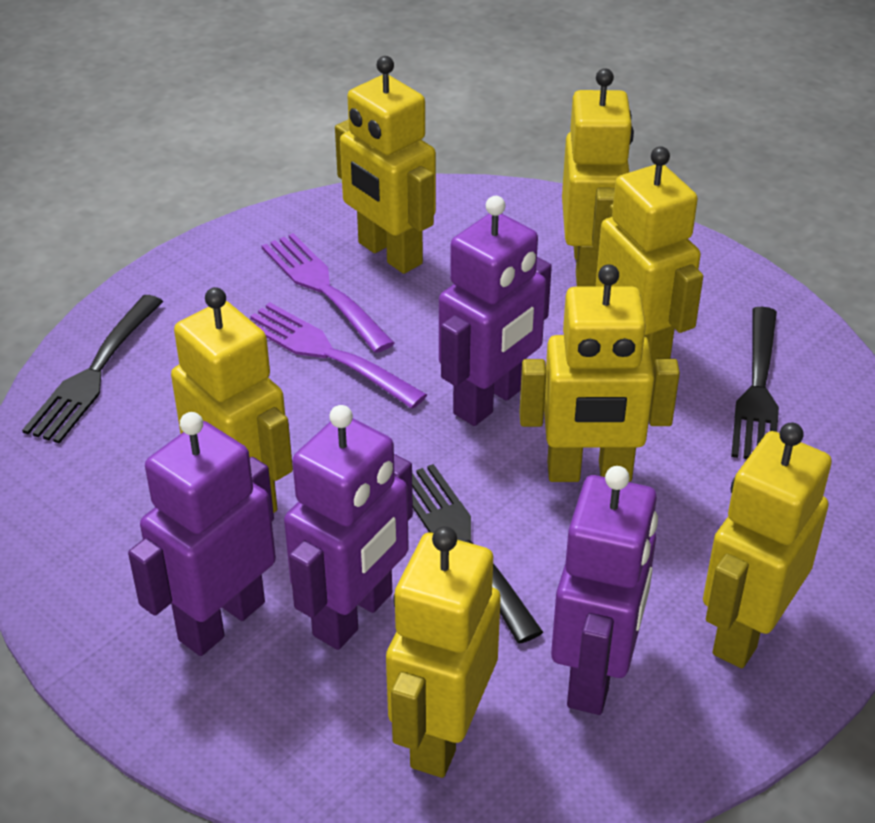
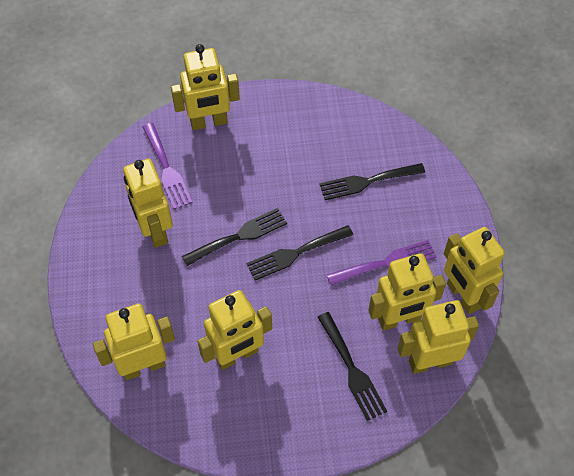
black fork: 3 -> 4
purple robot: 4 -> 0

